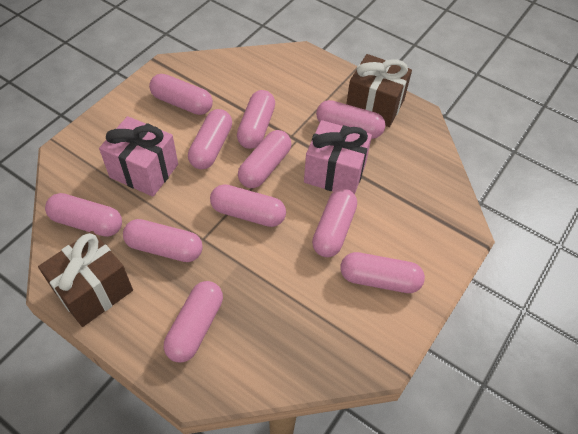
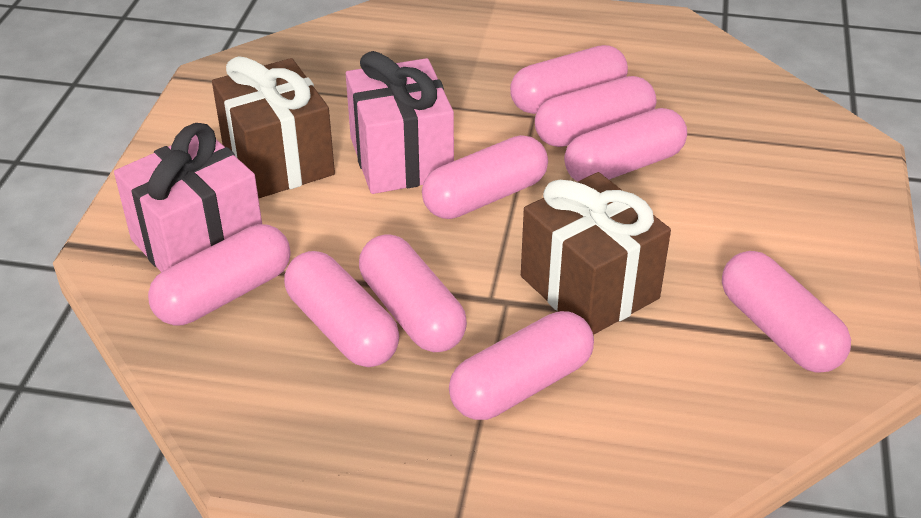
pink capsule: 11 -> 9

